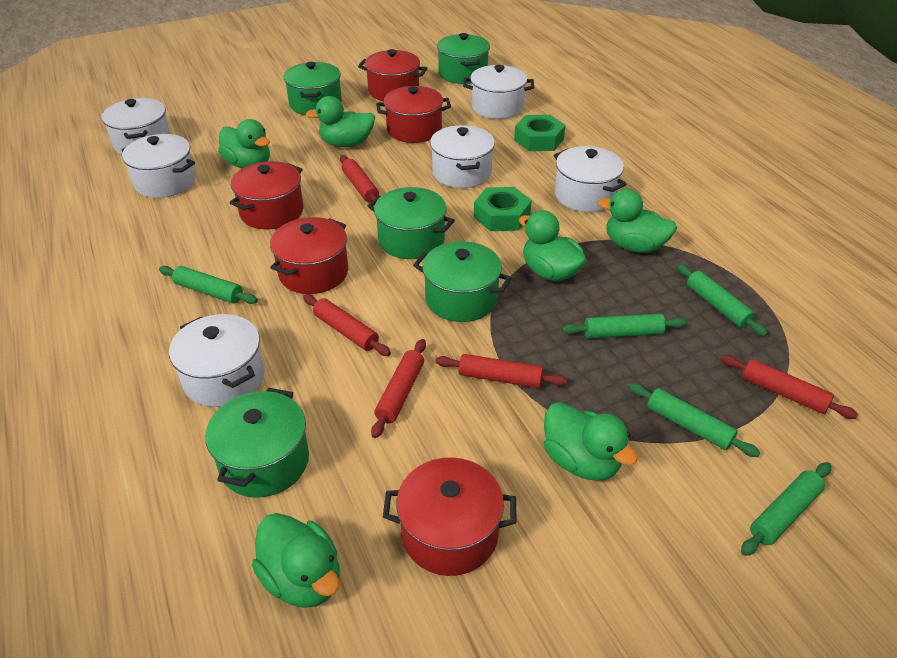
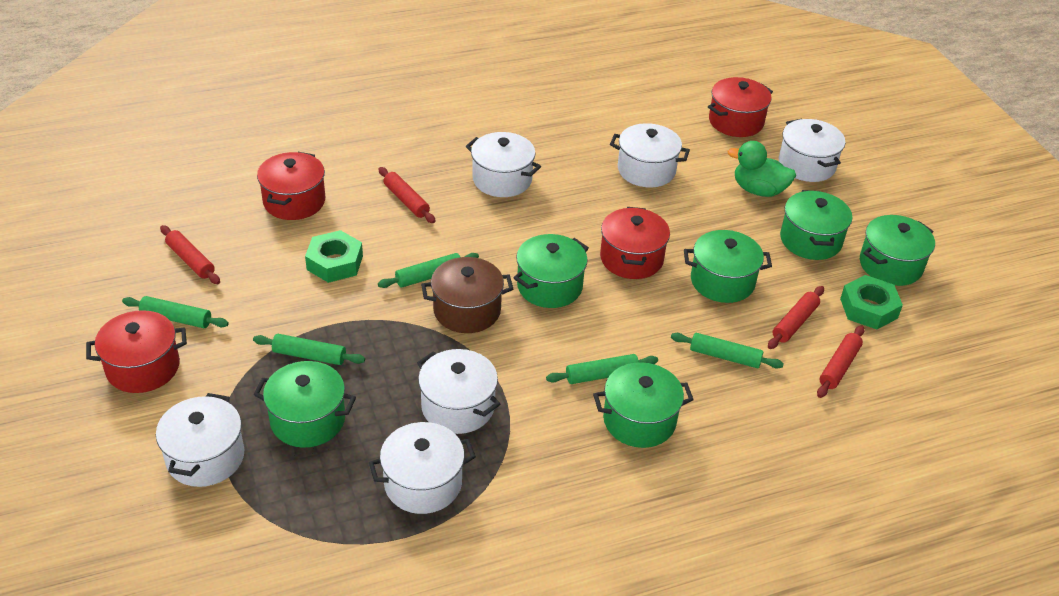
brown pot: 0 -> 1
green duck: 6 -> 1
green pot: 5 -> 6
red pot: 5 -> 4
red rolling pin: 5 -> 4

